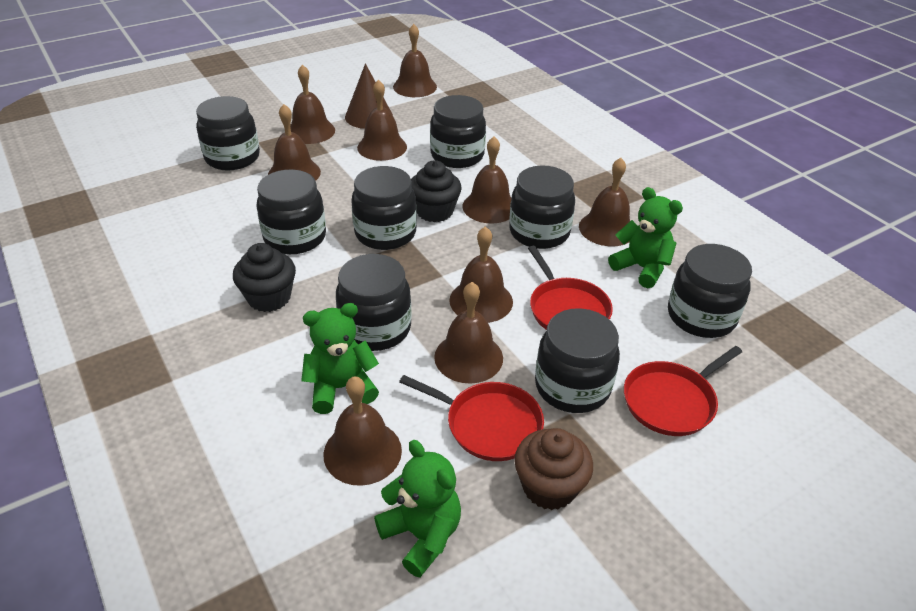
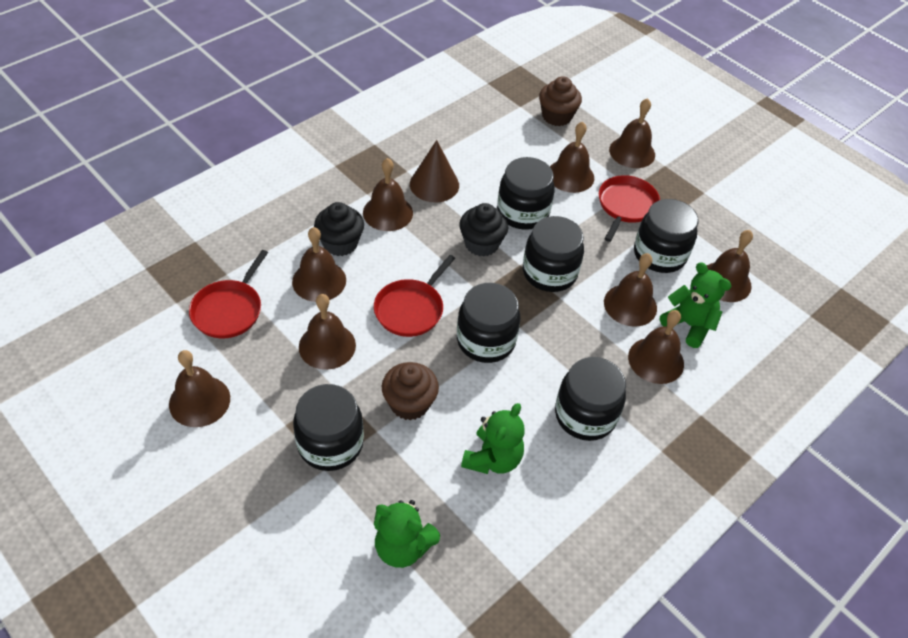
black jar: 8 -> 6
brown cupcake: 1 -> 2

